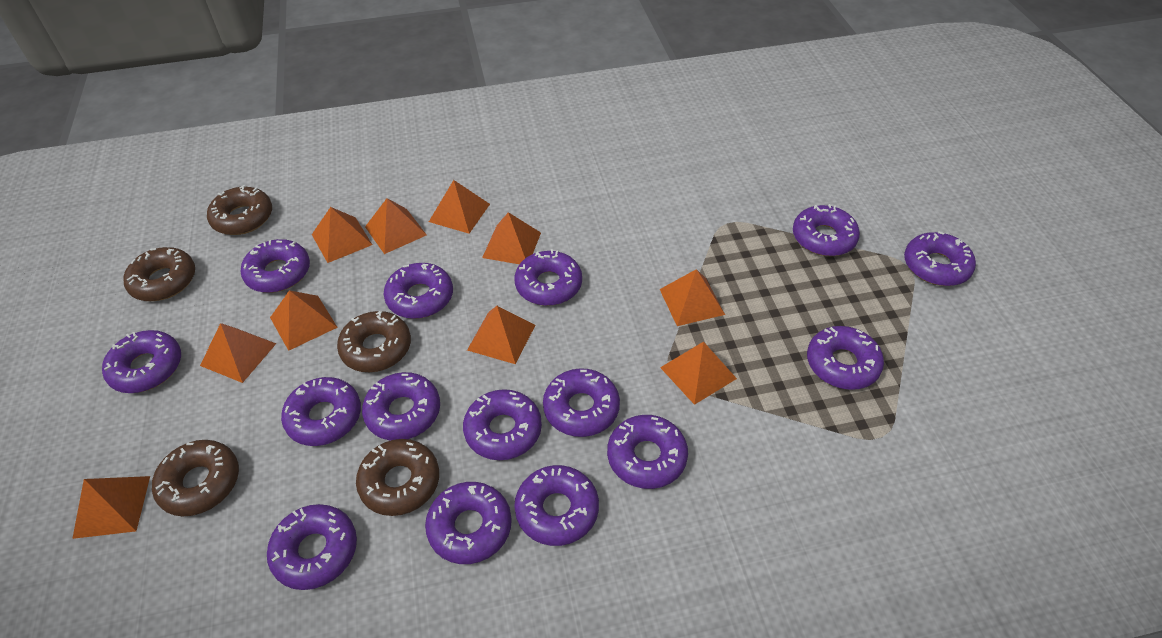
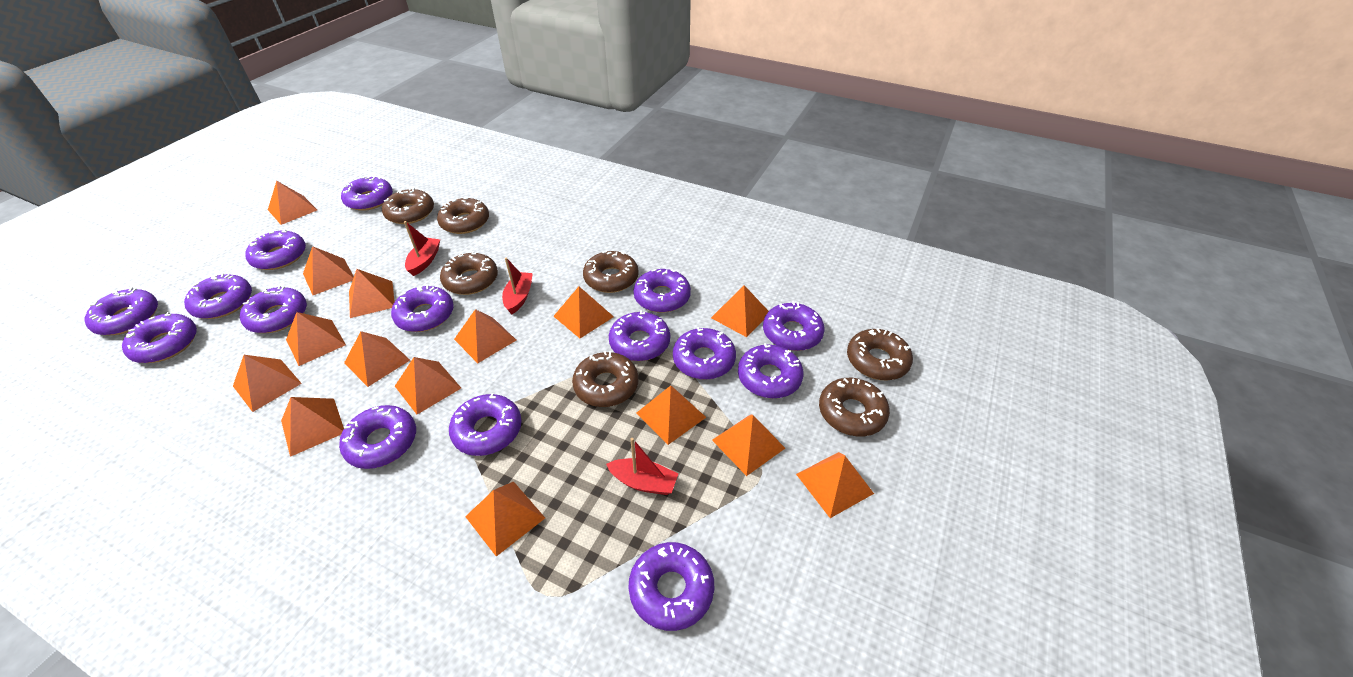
brown donut: 5 -> 7
orange pyramid: 10 -> 15
red boat: 0 -> 3

